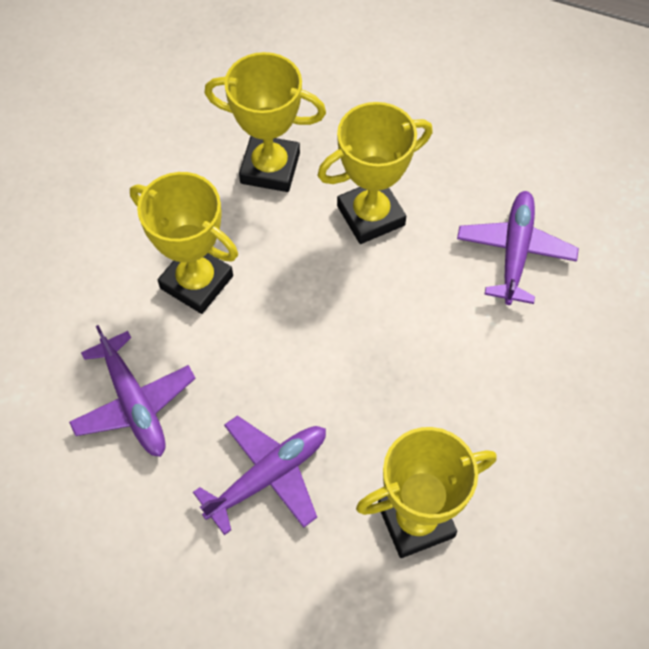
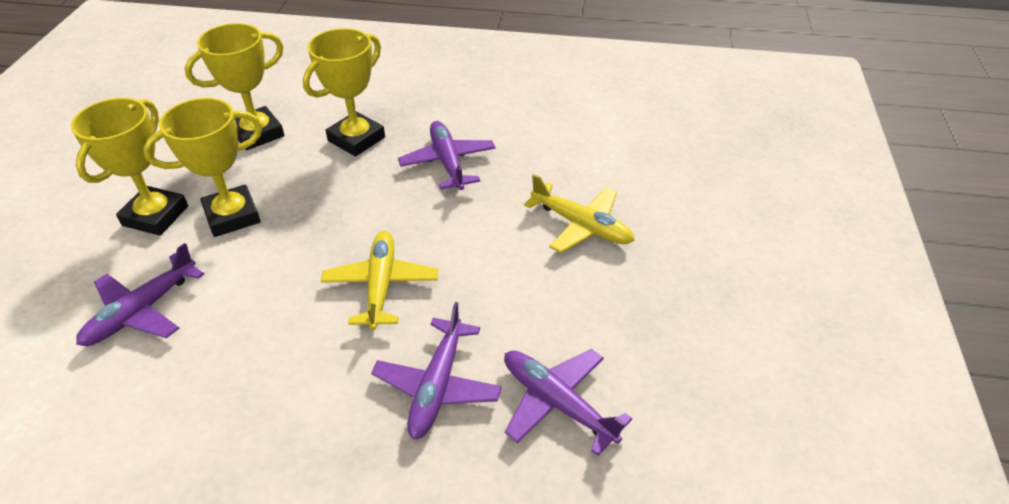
purple plane: 3 -> 4
yellow plane: 0 -> 2

